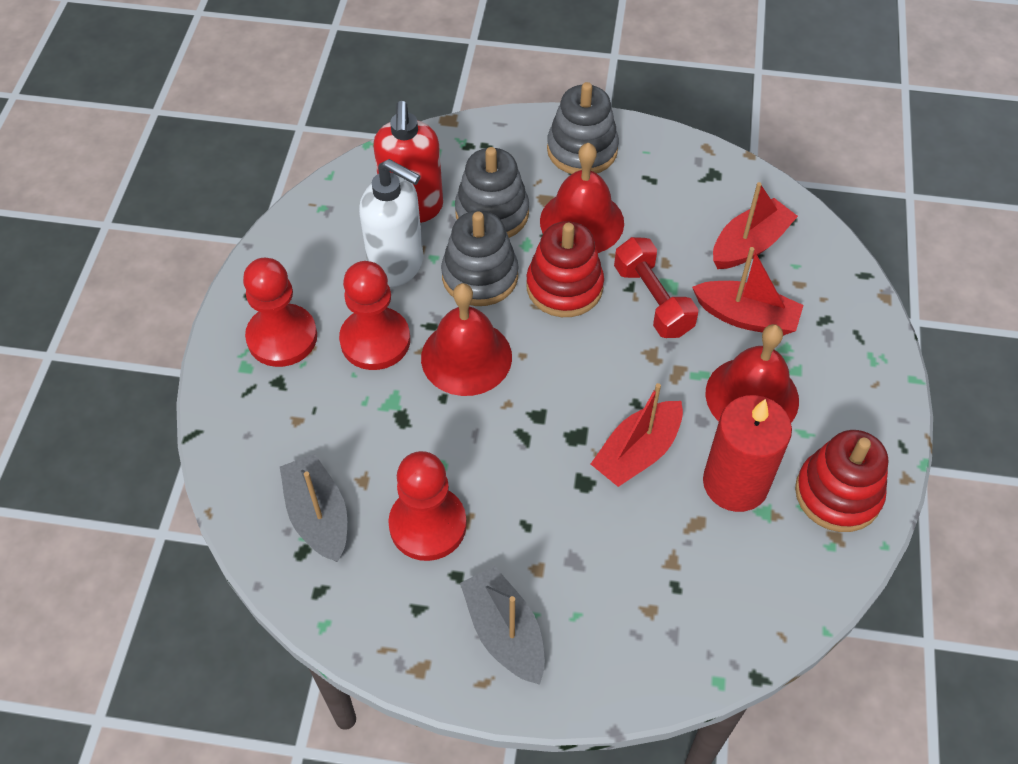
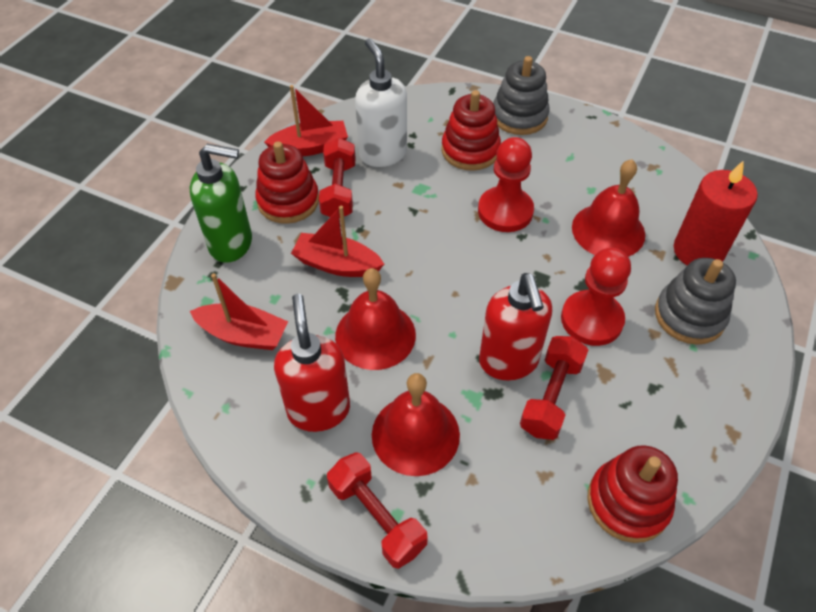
green soap dispenser: 0 -> 1
grey boat: 2 -> 0
grey stacking toy: 3 -> 2
red dumbbell: 1 -> 3
red pawn: 3 -> 2
red soap dispenser: 1 -> 2
red stacking toy: 2 -> 3

